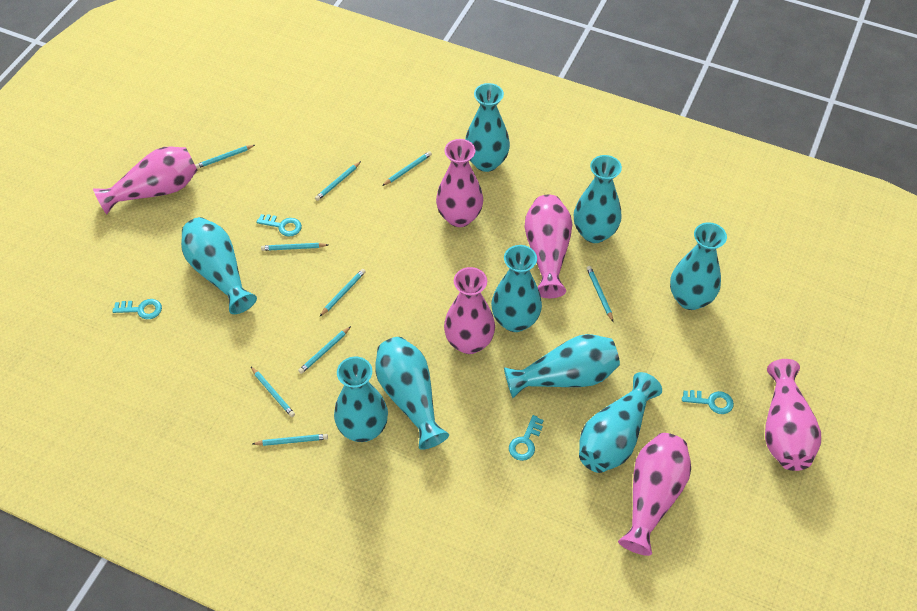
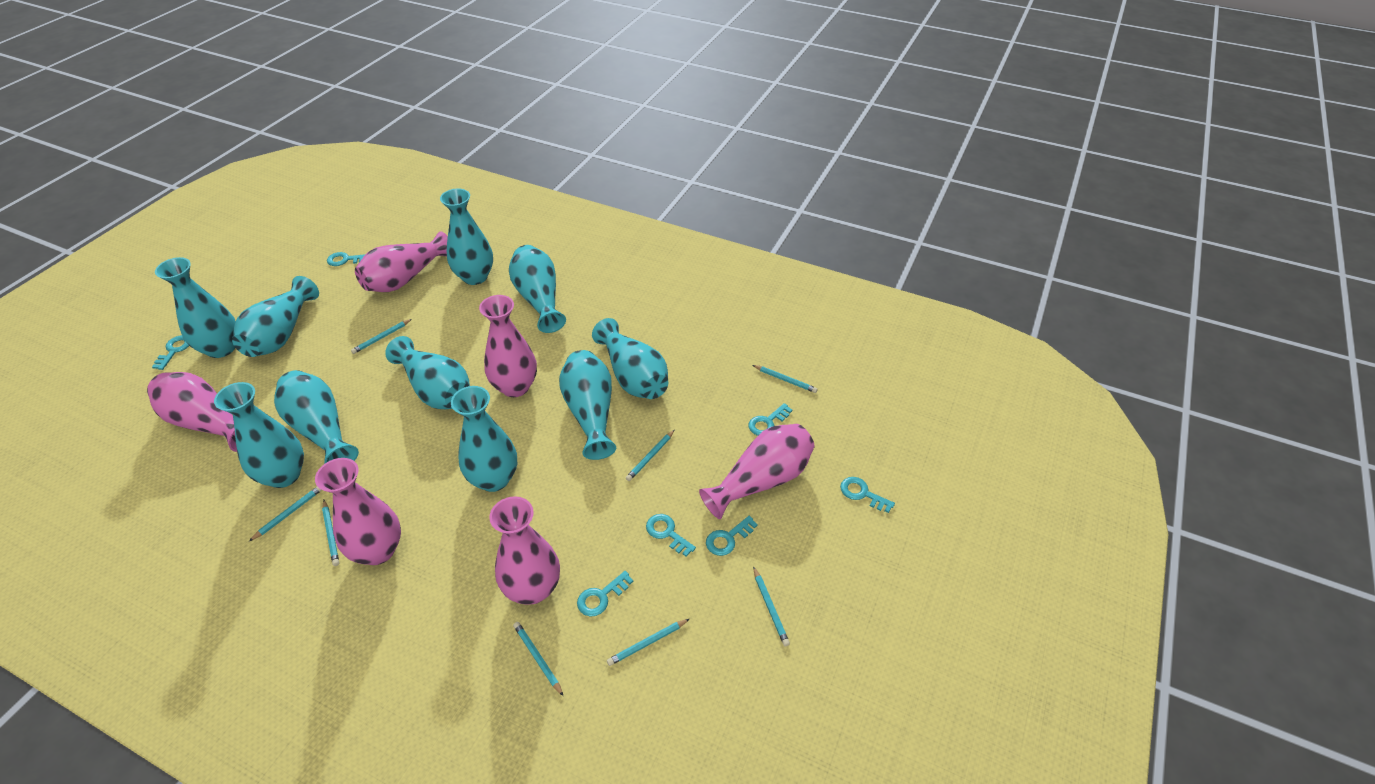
turquoise key: 4 -> 7
turquoise pencil: 9 -> 8
turquoise vase: 9 -> 10

